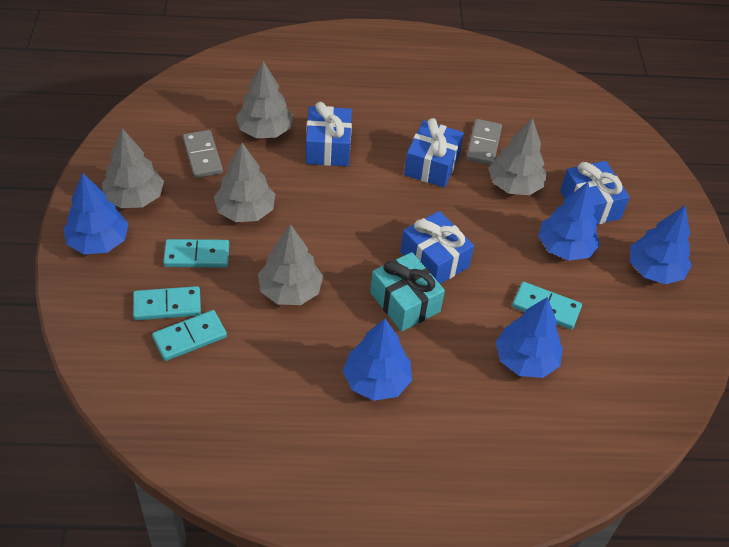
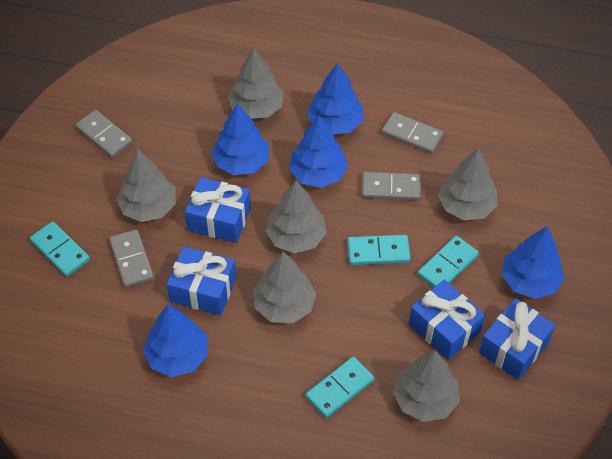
grey domino: 2 -> 4
grey tree: 5 -> 6
turquoise gift: 1 -> 0

